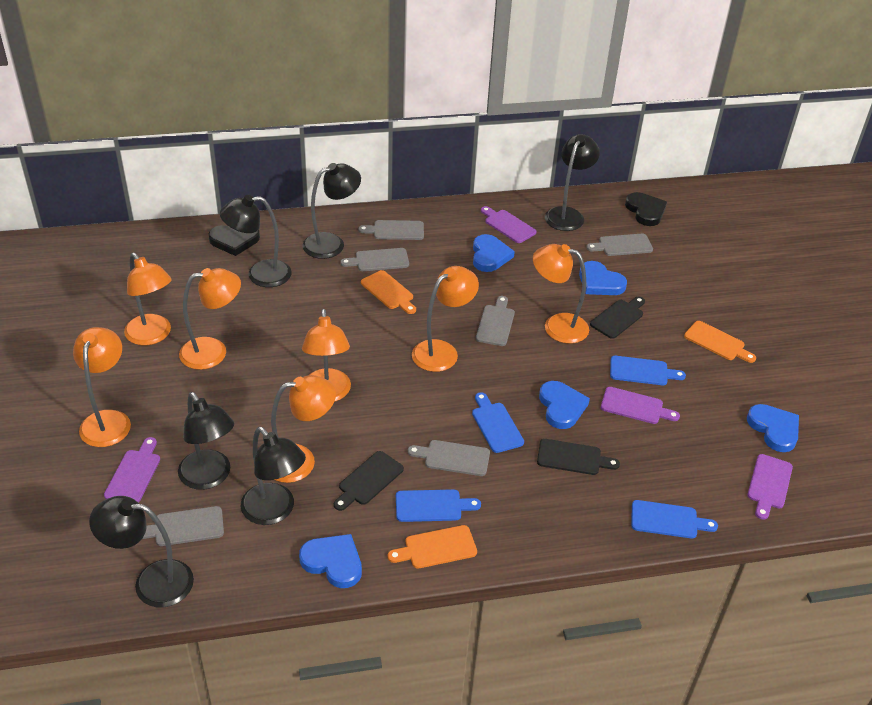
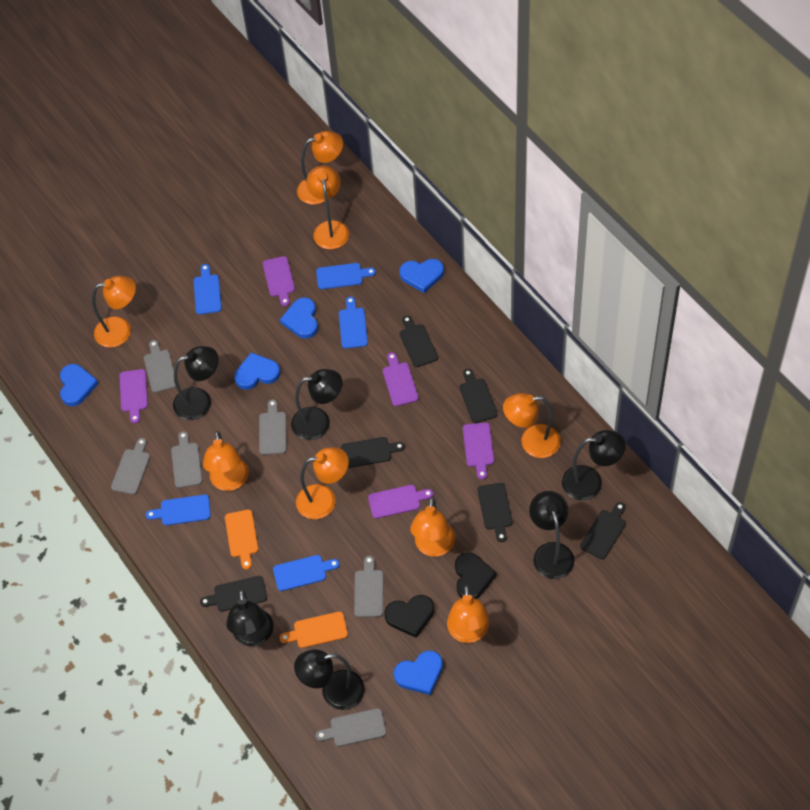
black cutting board: 3 -> 6
blue cutting board: 4 -> 5
orange cutting board: 3 -> 2
orange lamp: 7 -> 8
purple cutting board: 4 -> 5

